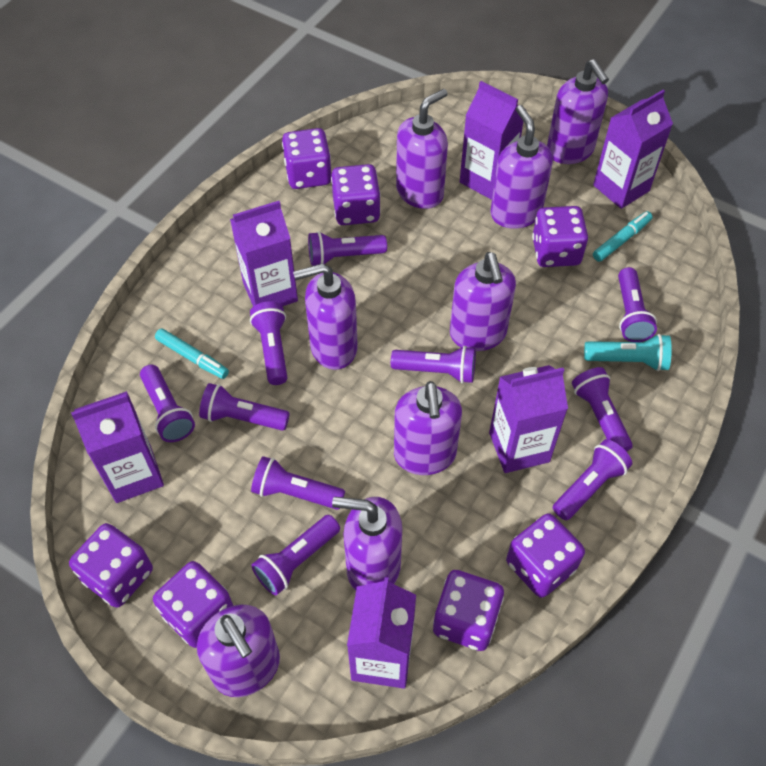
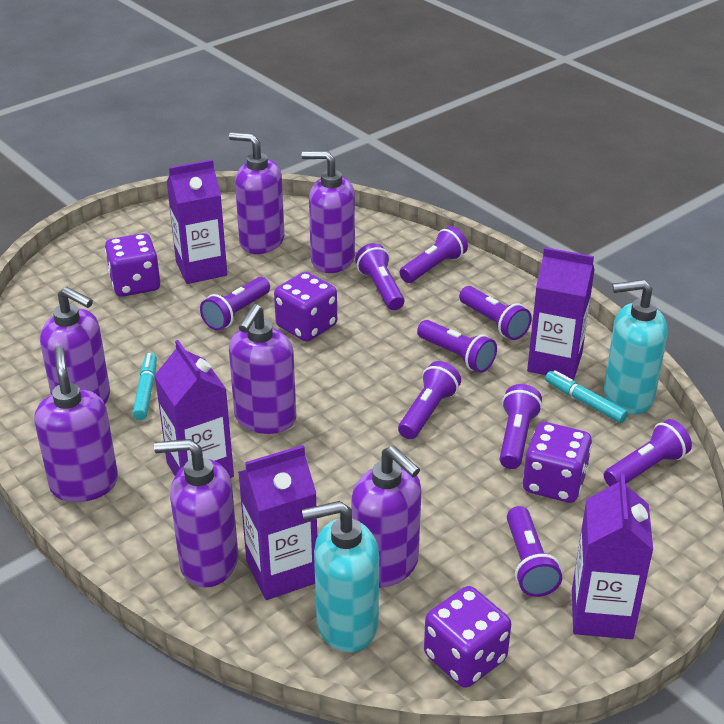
purple carton: 6 -> 5
purple dice: 7 -> 4
purple flashlight: 10 -> 9
purple soap dispenser: 8 -> 7
turquoise flashlight: 1 -> 0
turquoise soap dispenser: 0 -> 2

